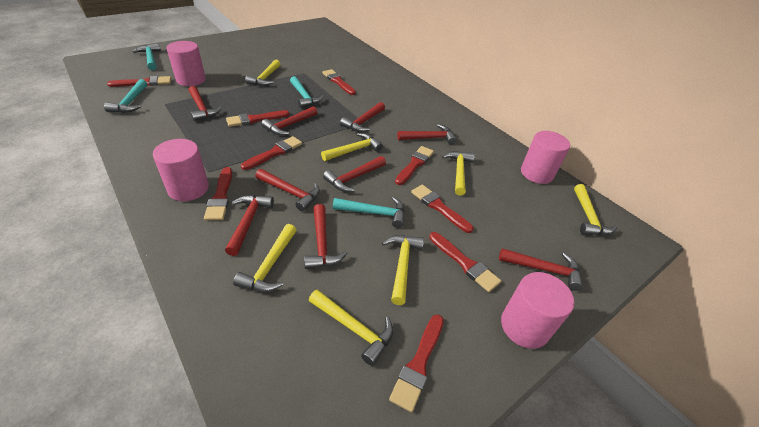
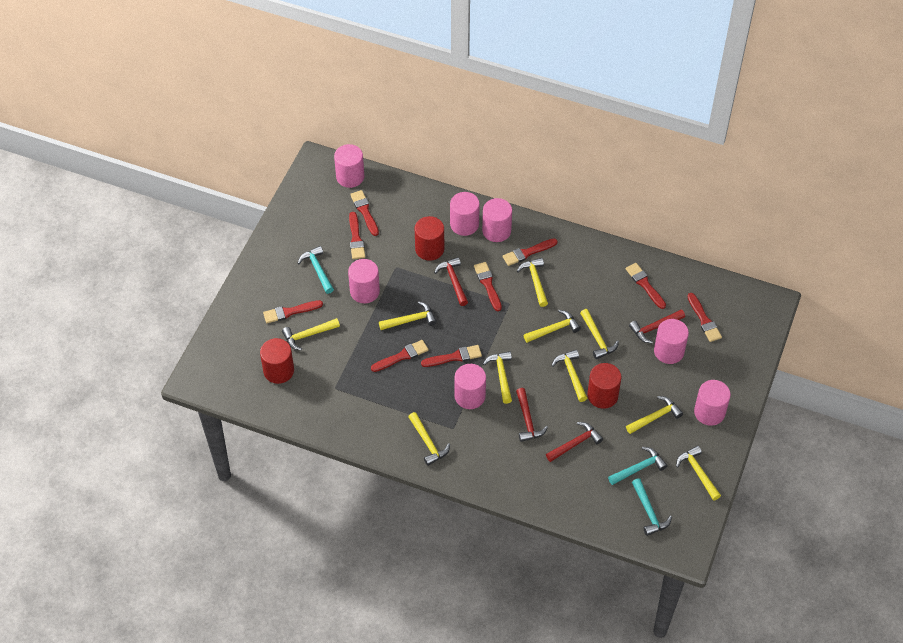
pink cylinder: 4 -> 7
red cylinder: 0 -> 3
red hammer: 9 -> 4
turquoise hammer: 4 -> 3
yellow hammer: 7 -> 10

